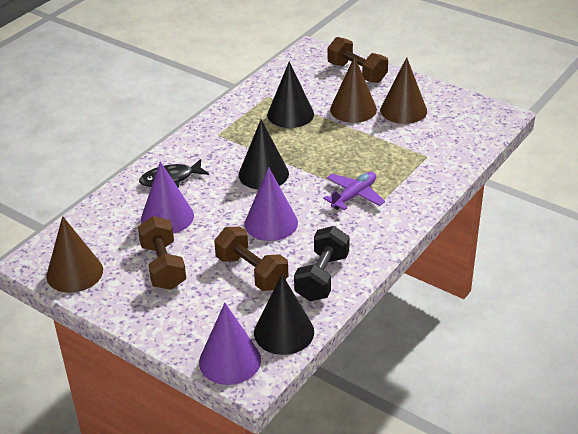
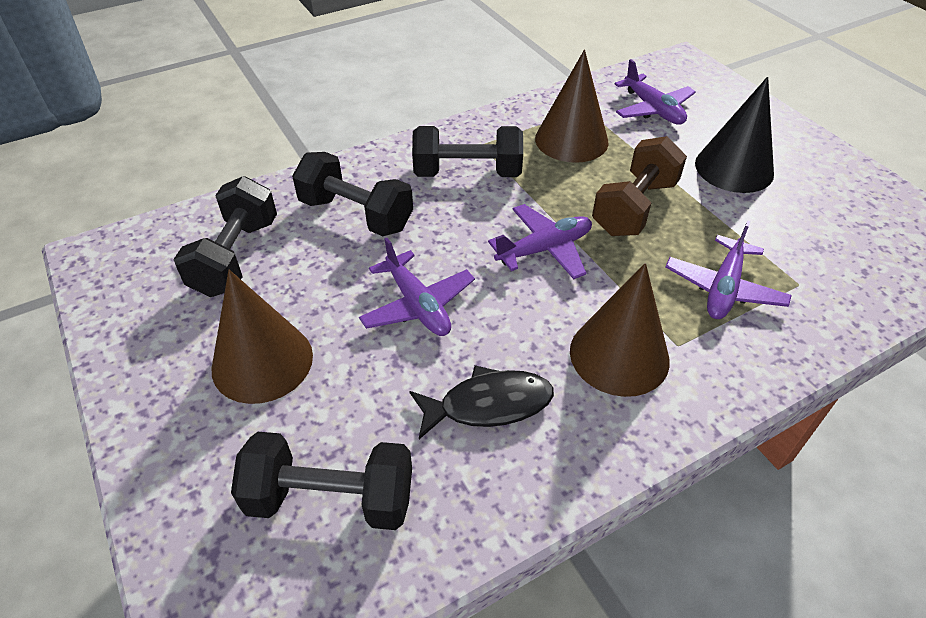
black cone: 3 -> 1
black dumbbell: 1 -> 4
brown dumbbell: 3 -> 1
purple cone: 3 -> 0
purple plane: 1 -> 4

